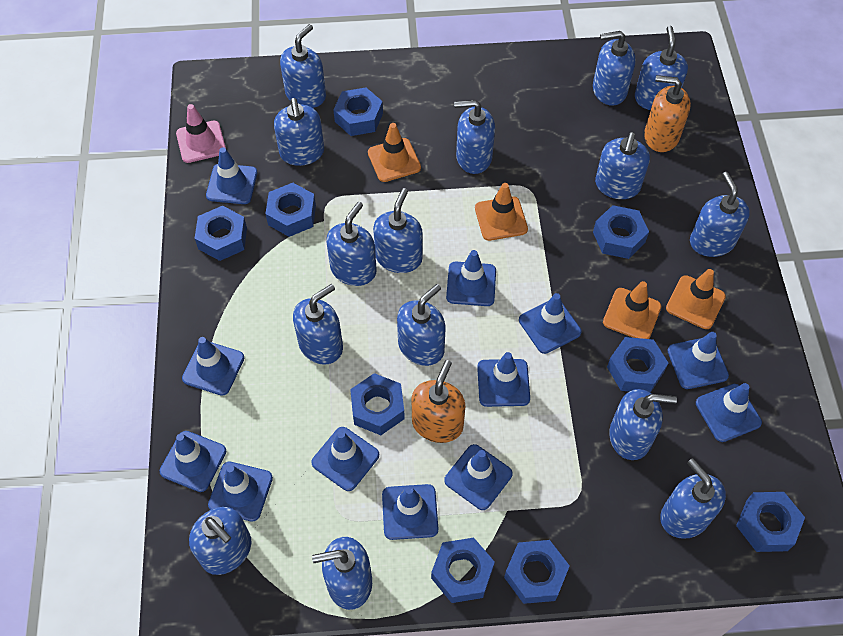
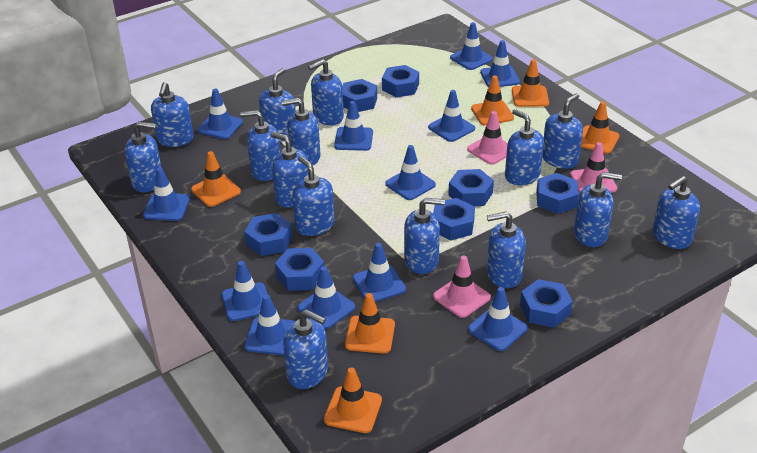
blue nut: 9 -> 8
orange soap dispenser: 2 -> 0
orange traffic cone: 4 -> 6
pink traffic cone: 1 -> 3

